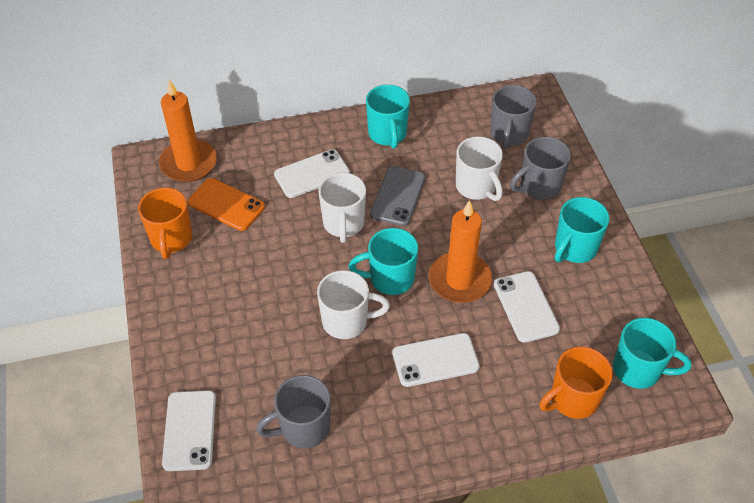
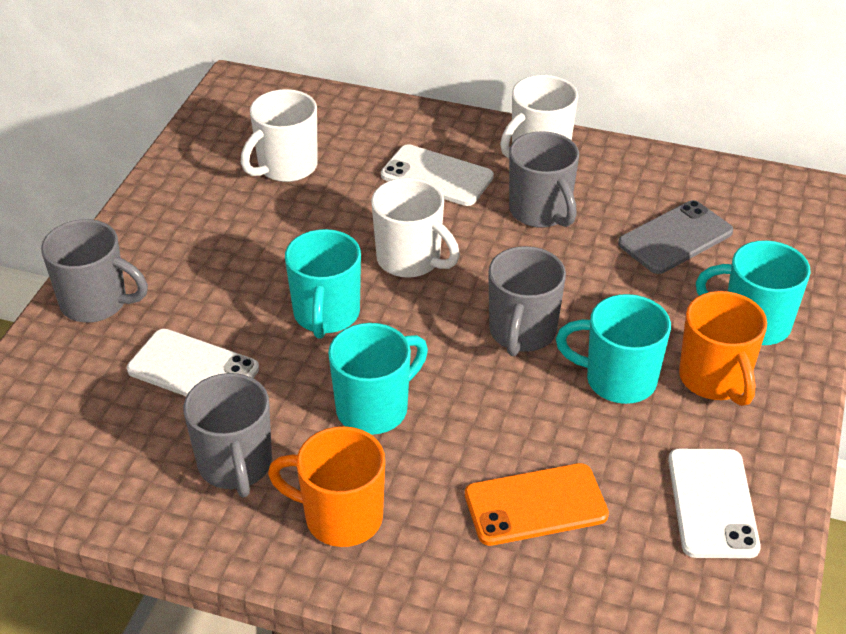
grey mug: 3 -> 4
orange candle: 2 -> 0
white phone: 4 -> 3

